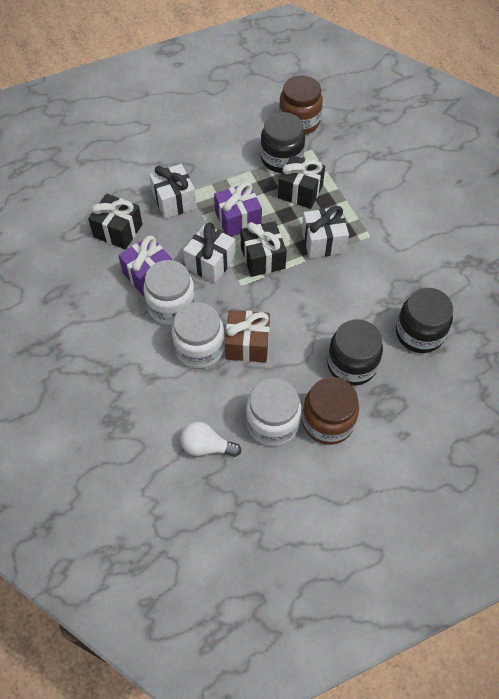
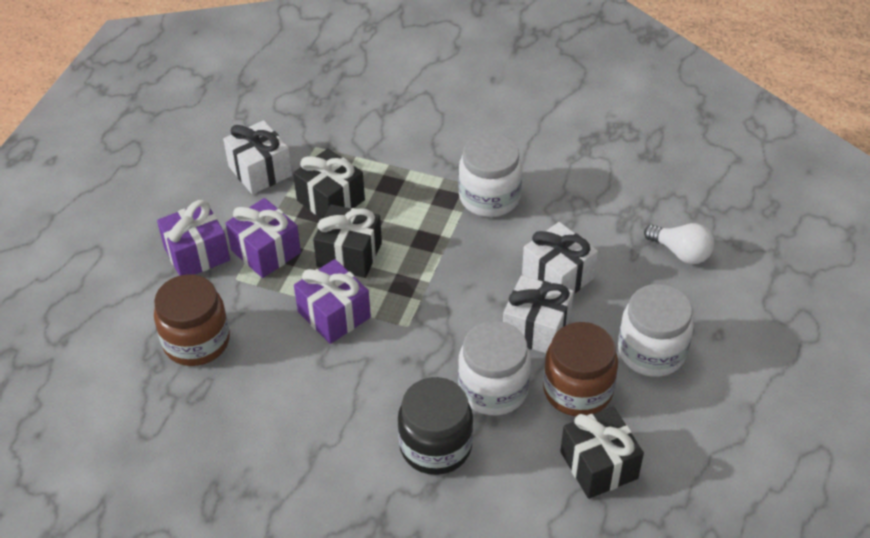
black jar: 3 -> 1
brown gift: 1 -> 0
purple gift: 2 -> 3

